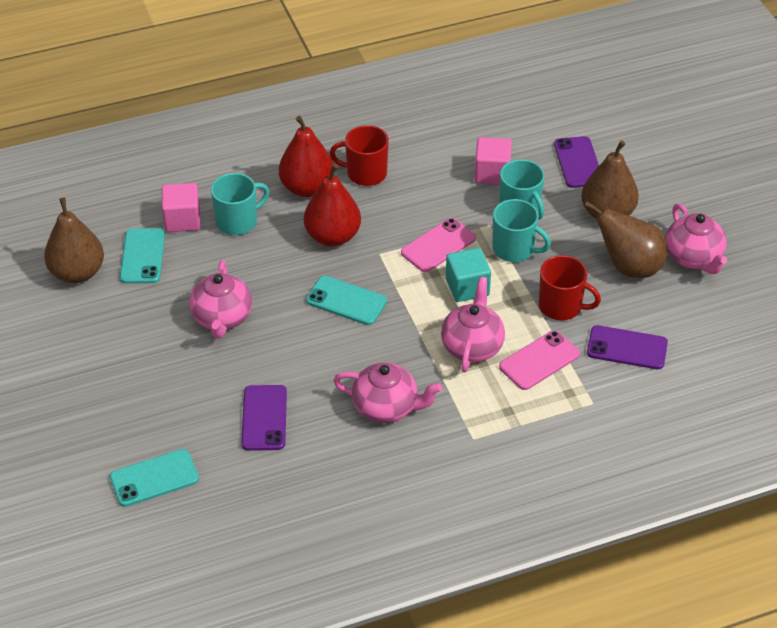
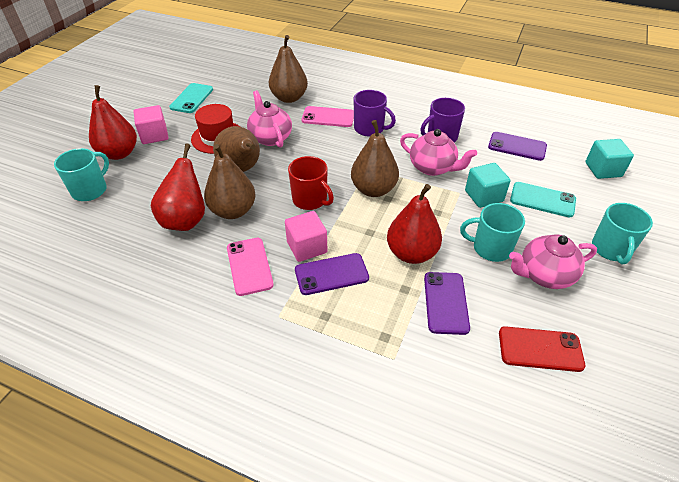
brown pear: 3 -> 4
pink teapot: 4 -> 3
purple mug: 0 -> 2
red hat: 0 -> 1
red mug: 2 -> 1
red pear: 2 -> 3
red phone: 0 -> 1
turquoise cube: 1 -> 2
turquoise phone: 3 -> 2

